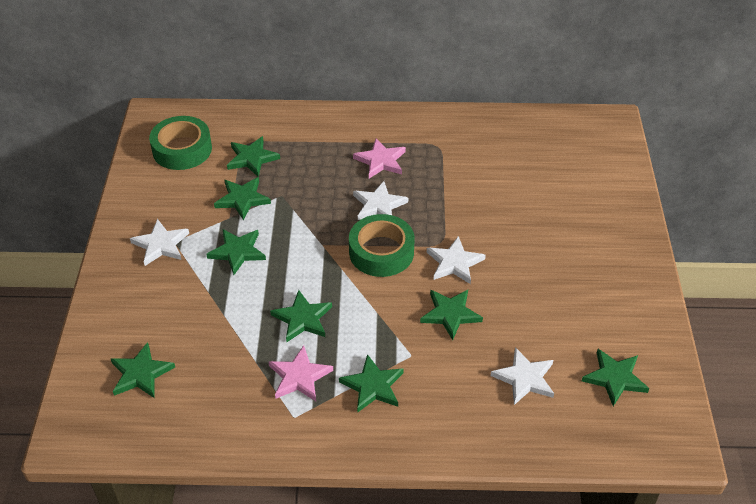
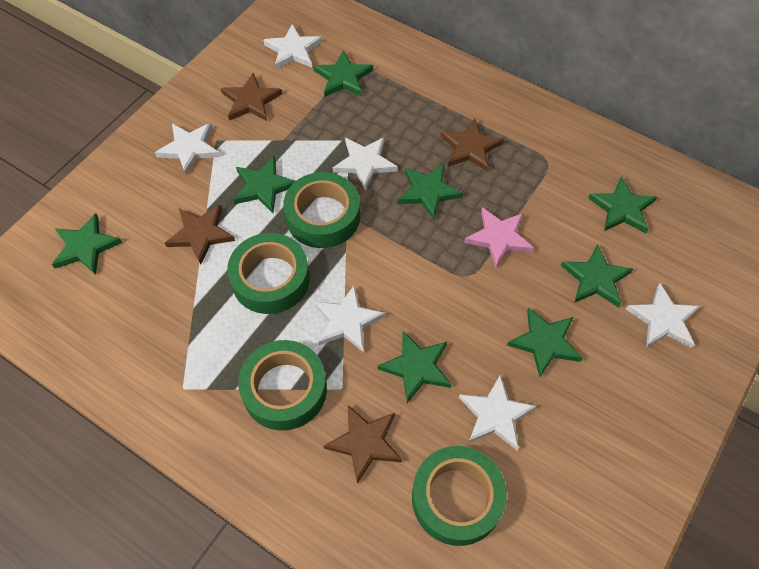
brown star: 0 -> 4
green tape: 2 -> 4
pink star: 2 -> 1
white star: 4 -> 6

